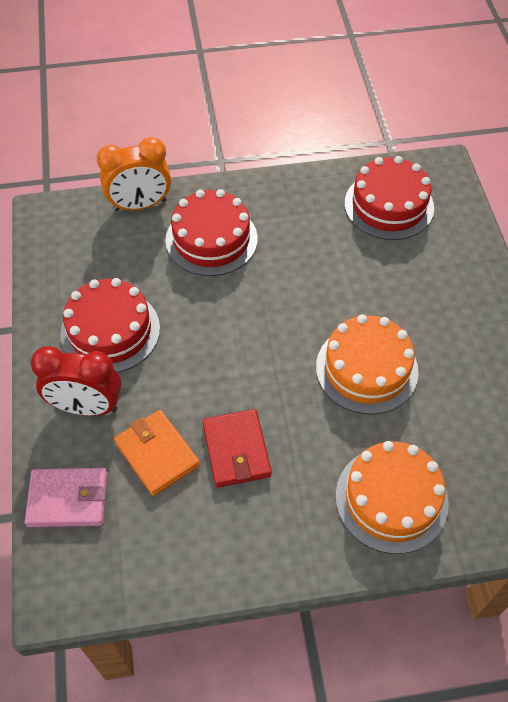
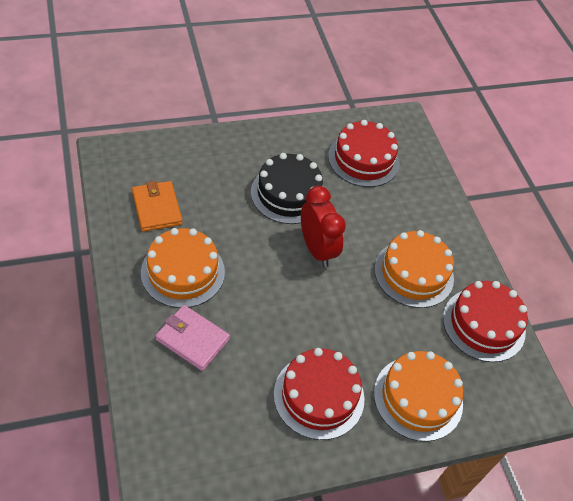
black cake: 0 -> 1
orange cake: 2 -> 3
orange clock: 1 -> 0
red wallet: 1 -> 0

